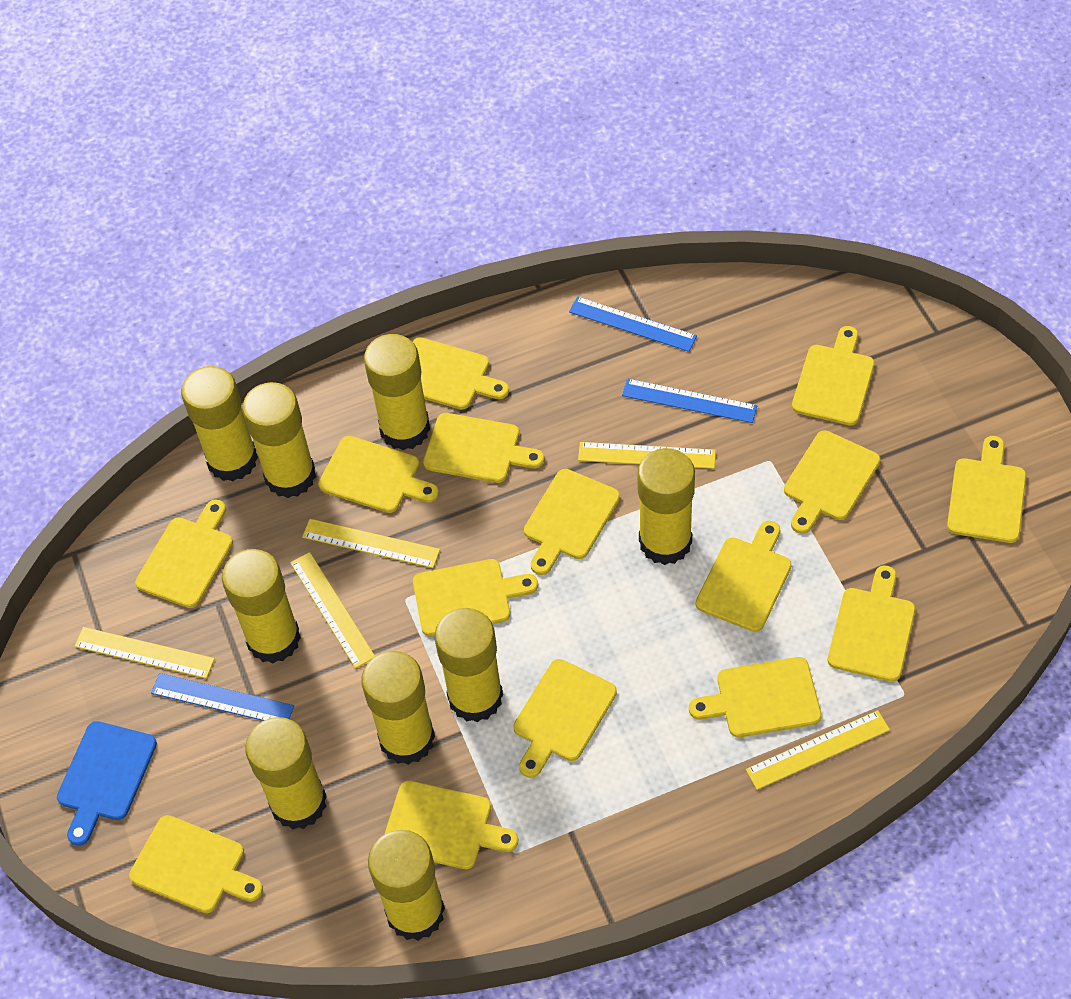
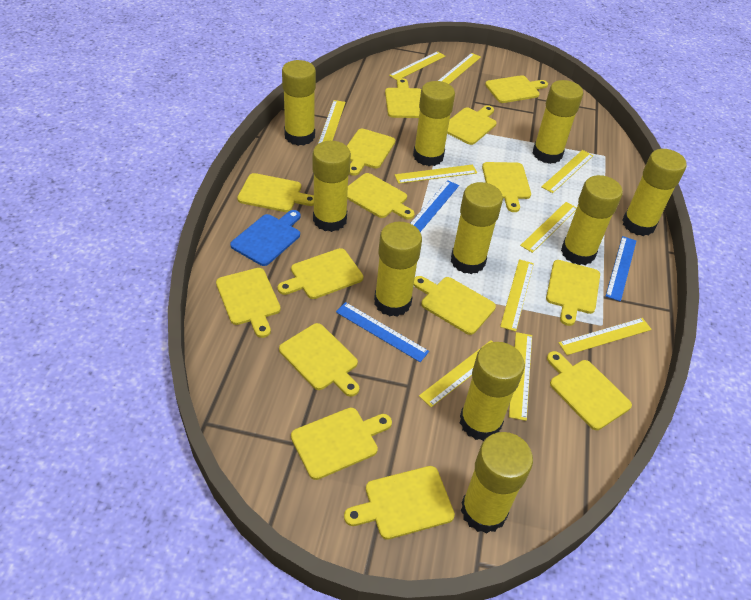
yellow glue stick: 9 -> 10
yellow ruler: 5 -> 10

